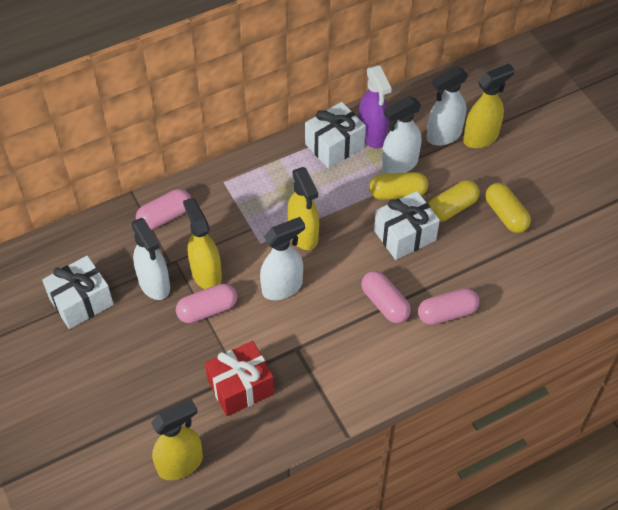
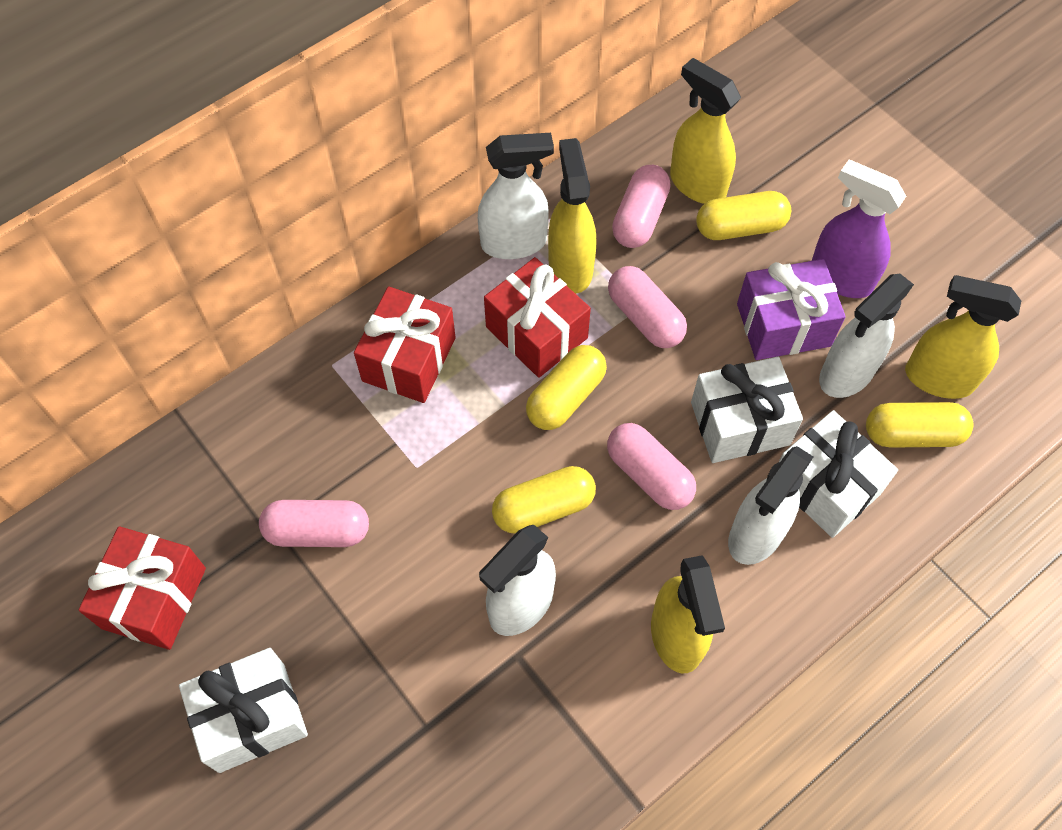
purple gift: 0 -> 1
red gift: 1 -> 3
yellow capsule: 3 -> 4

